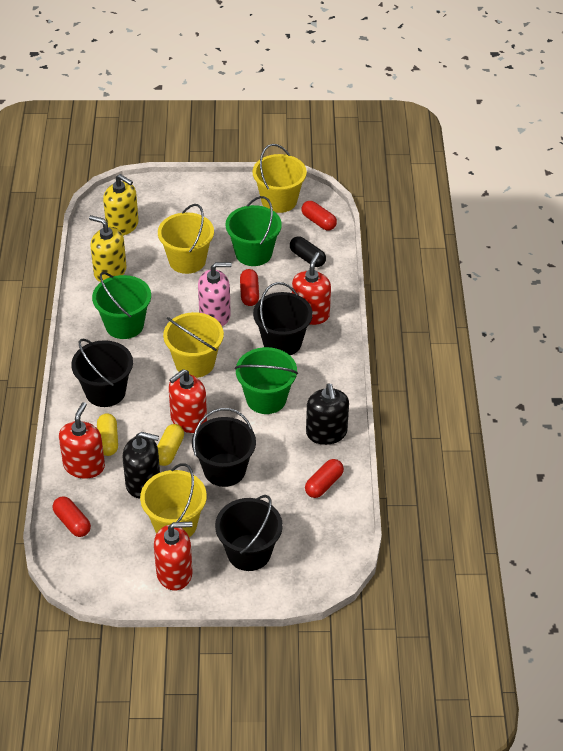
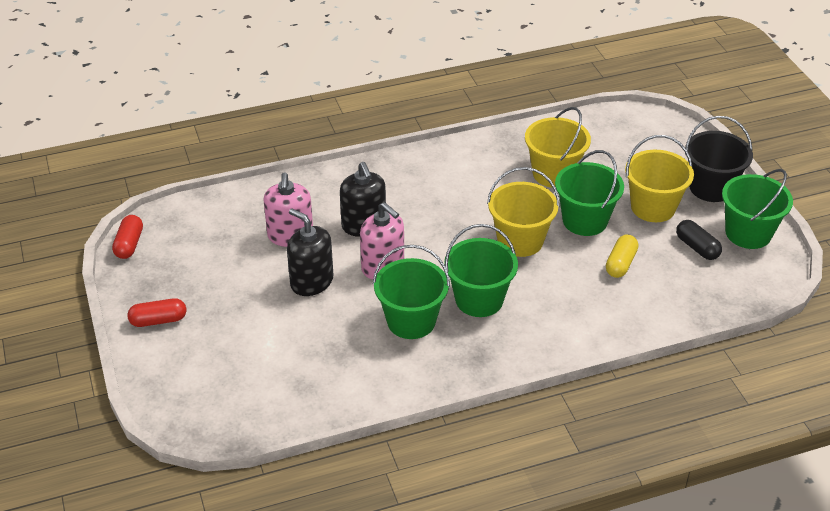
black bucket: 4 -> 1
green bucket: 3 -> 4
pink soap dispenser: 1 -> 2
red capsule: 4 -> 2
red soap dispenser: 4 -> 0
yellow bucket: 4 -> 3
yellow capsule: 2 -> 1
yellow soap dispenser: 2 -> 0

